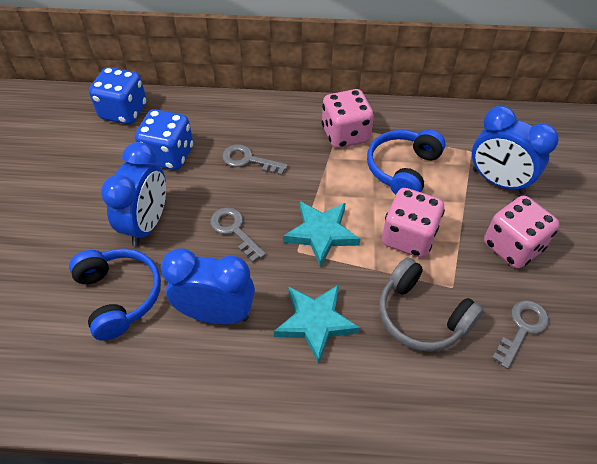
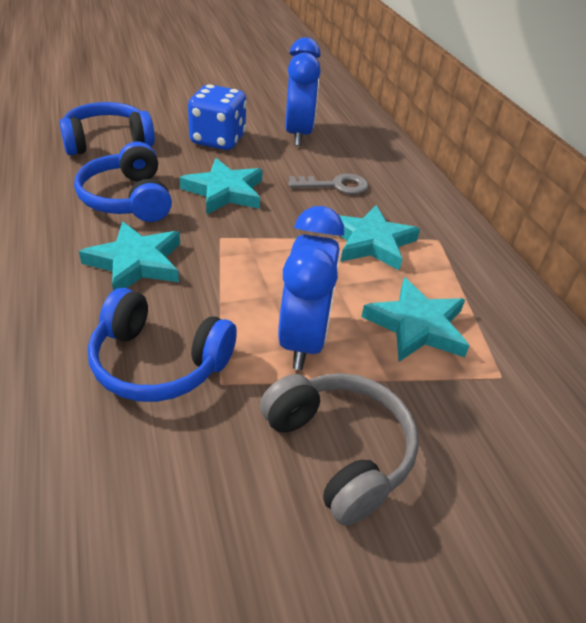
blue clock: 3 -> 2
blue dice: 2 -> 1
blue headphones: 2 -> 3
grey key: 3 -> 1
pink dice: 3 -> 0
turquoise star: 2 -> 4

